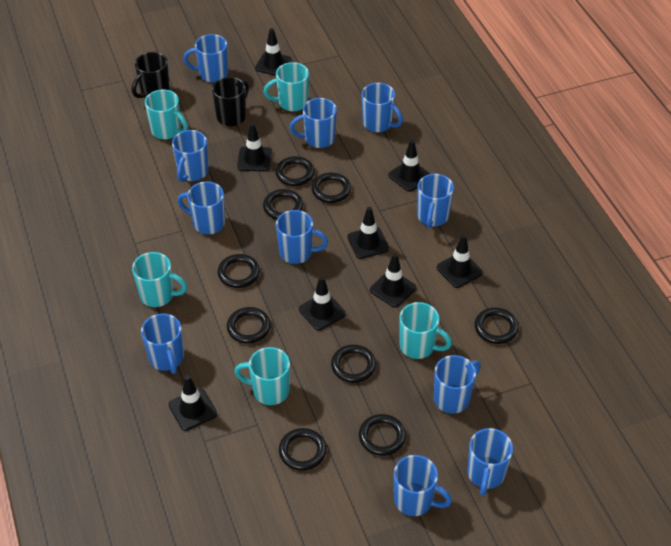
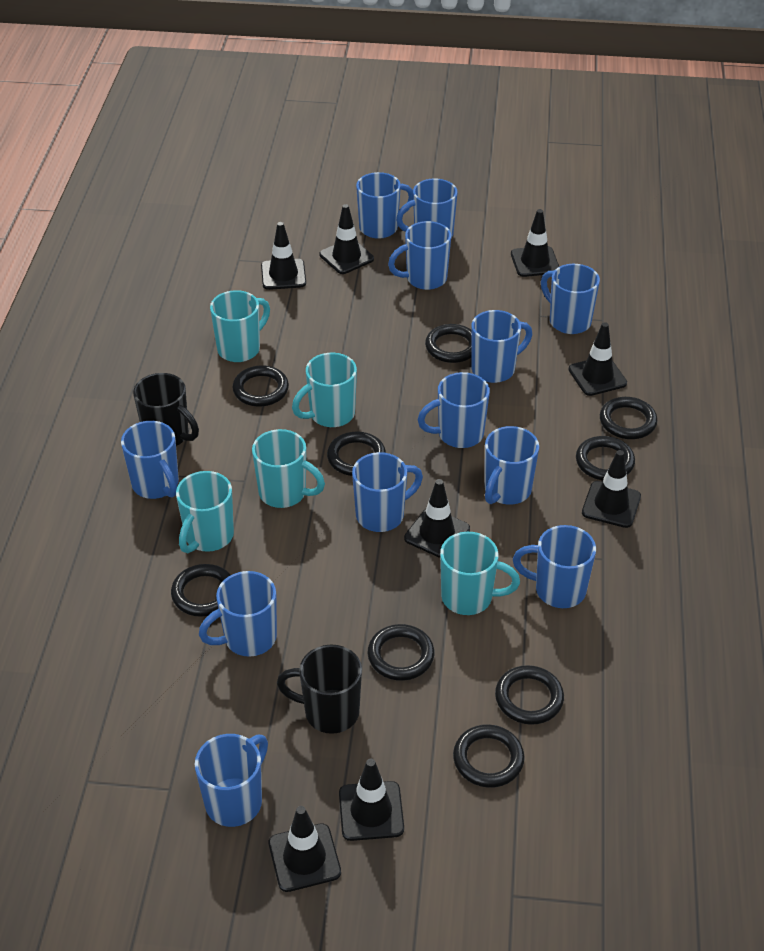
blue mug: 11 -> 12

